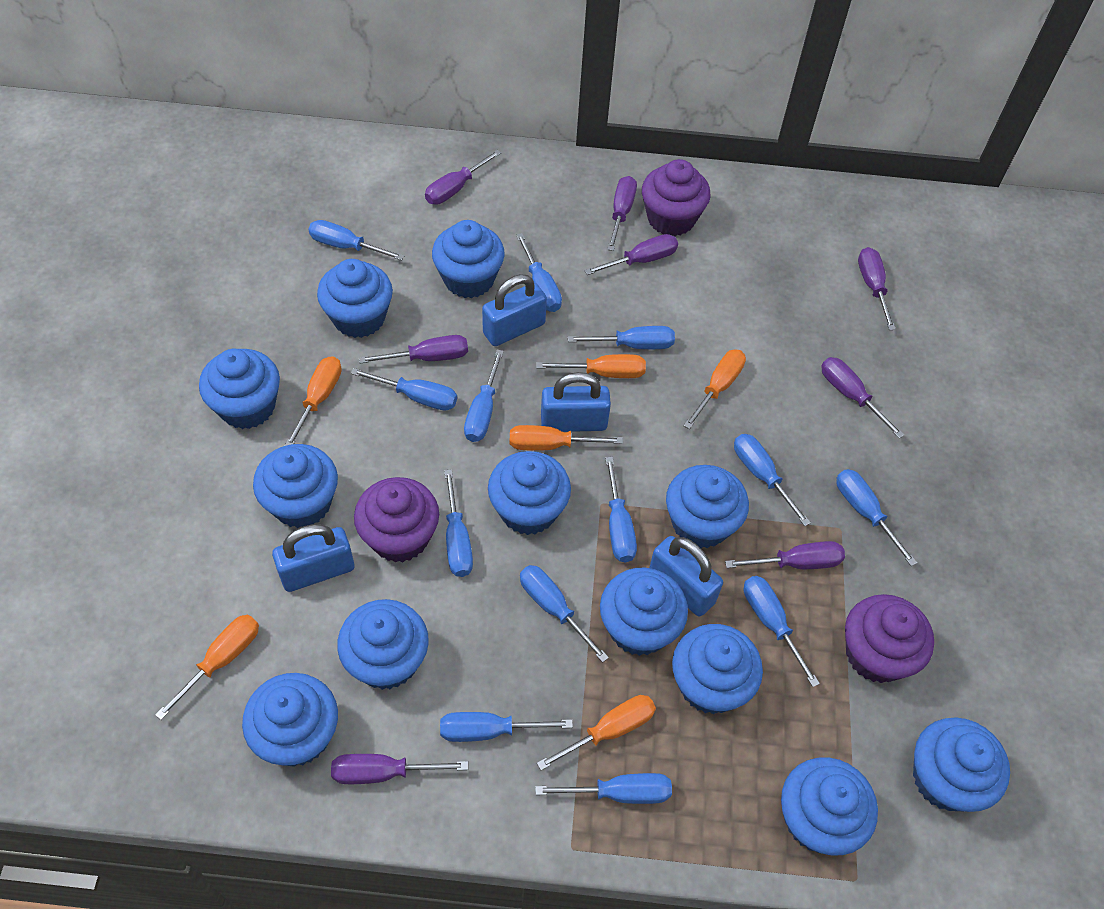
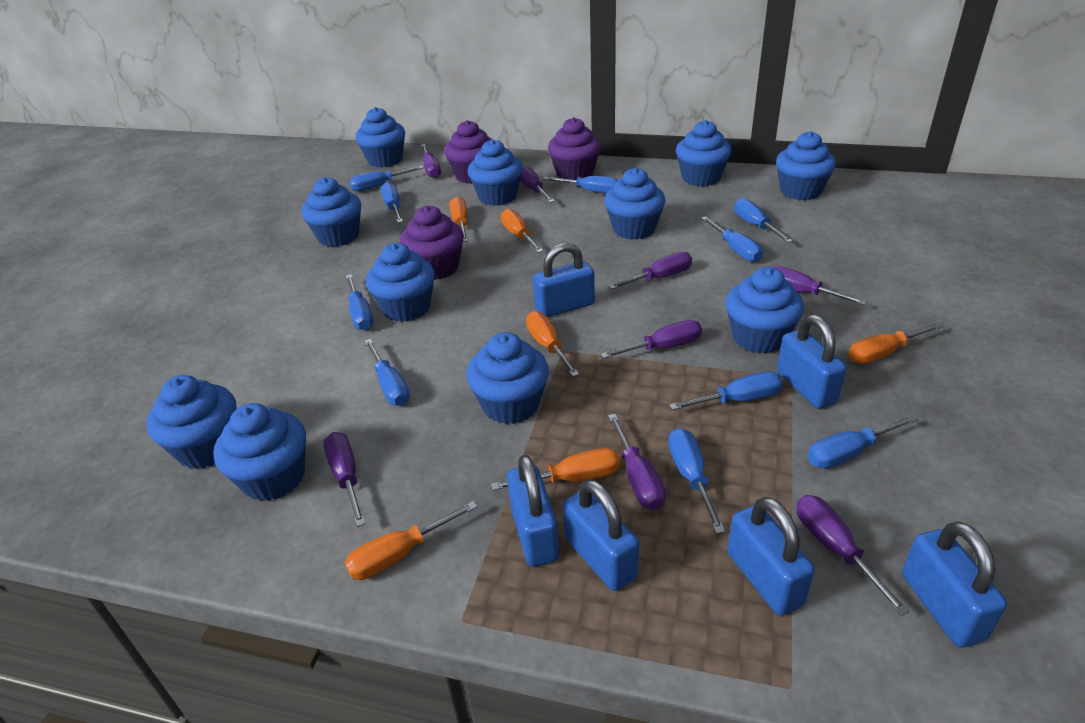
blue cupcake: 12 -> 11
blue padlock: 4 -> 6
blue screwdriver: 13 -> 10

